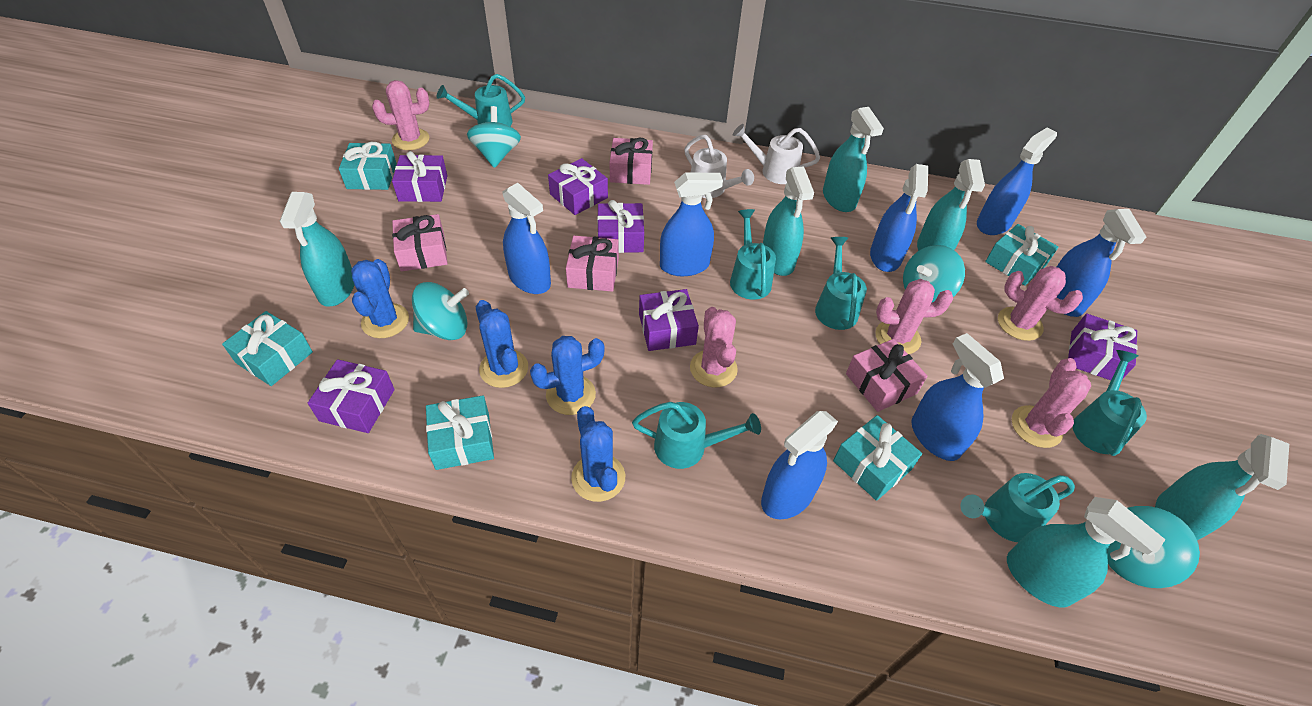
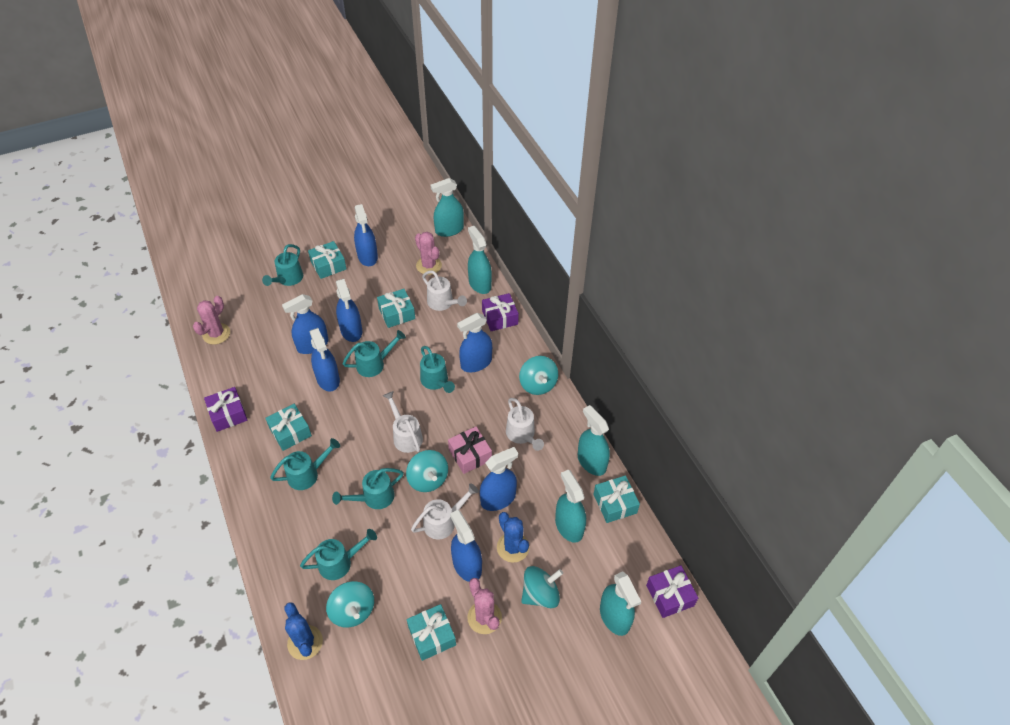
blue cactus: 4 -> 2
pink cactus: 5 -> 3
pink gift: 4 -> 1
purple gift: 6 -> 3
turquoise spray bottle: 6 -> 5
white watering can: 2 -> 4

